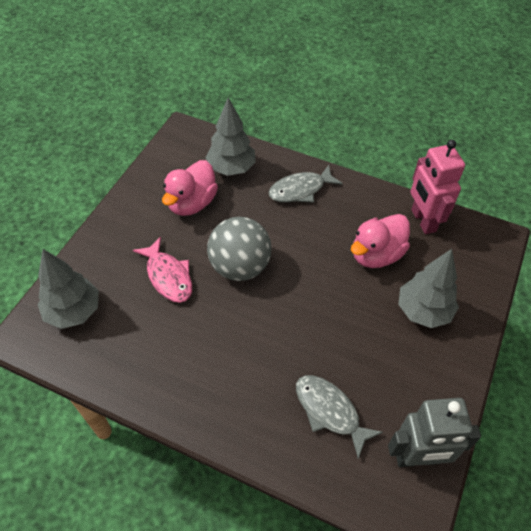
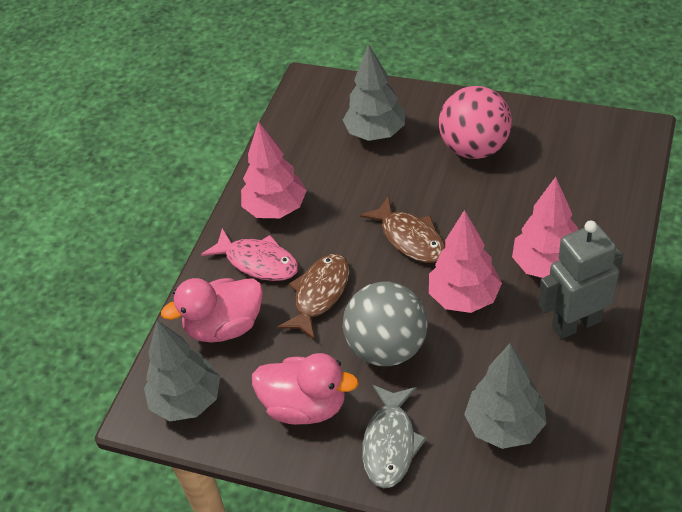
brown fish: 0 -> 2
grey fish: 2 -> 1
pink ball: 0 -> 1
pink robot: 1 -> 0
pink tree: 0 -> 3

